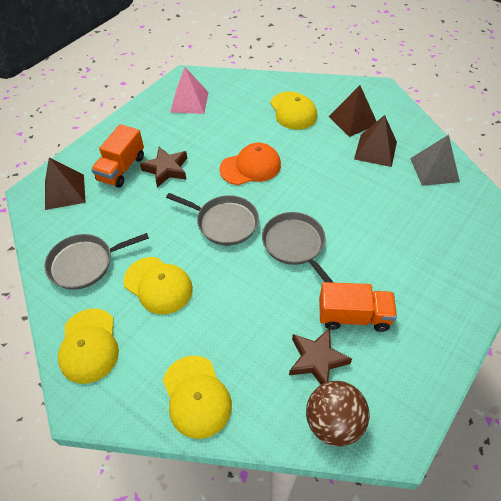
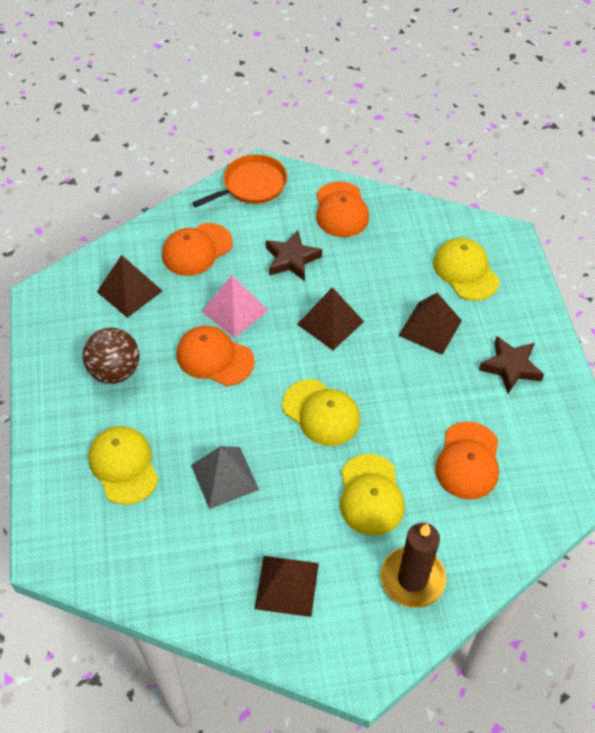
brown candle: 0 -> 1
brown pyramid: 3 -> 4
grey pan: 3 -> 0
orange cap: 1 -> 4
orange pan: 0 -> 1
orange truck: 2 -> 0

